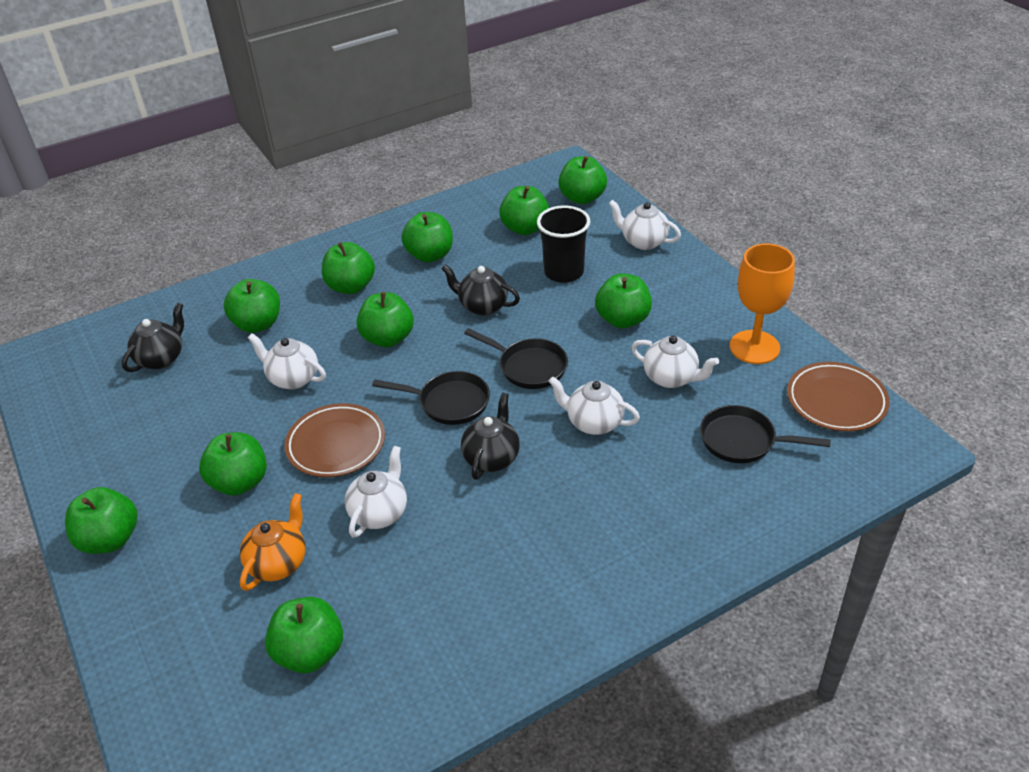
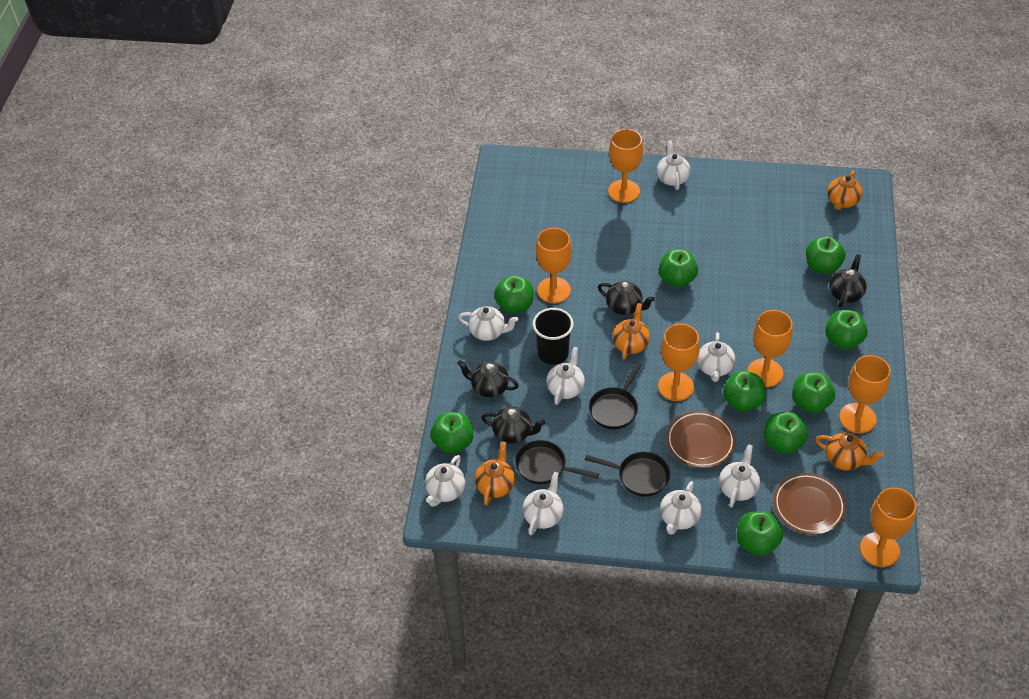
black teapot: 3 -> 4
green apple: 10 -> 9
orange goblet: 1 -> 6
orange teapot: 1 -> 4
white teapot: 5 -> 8

